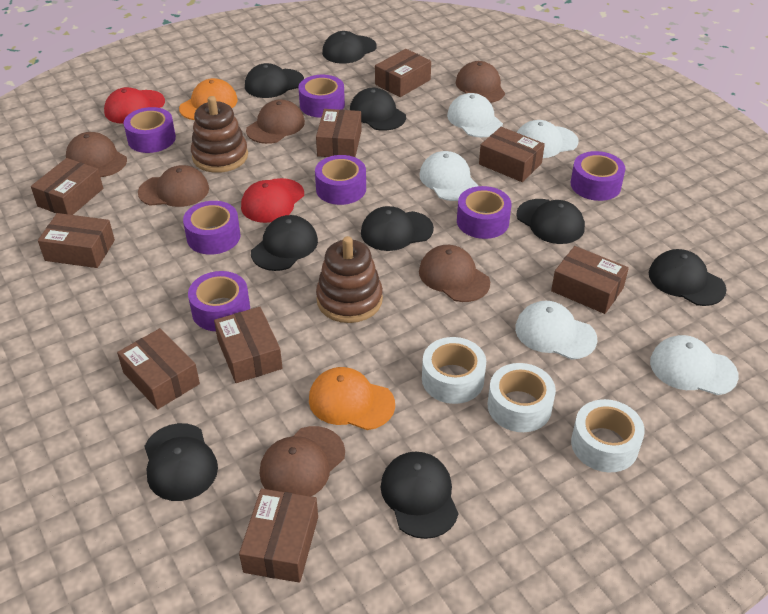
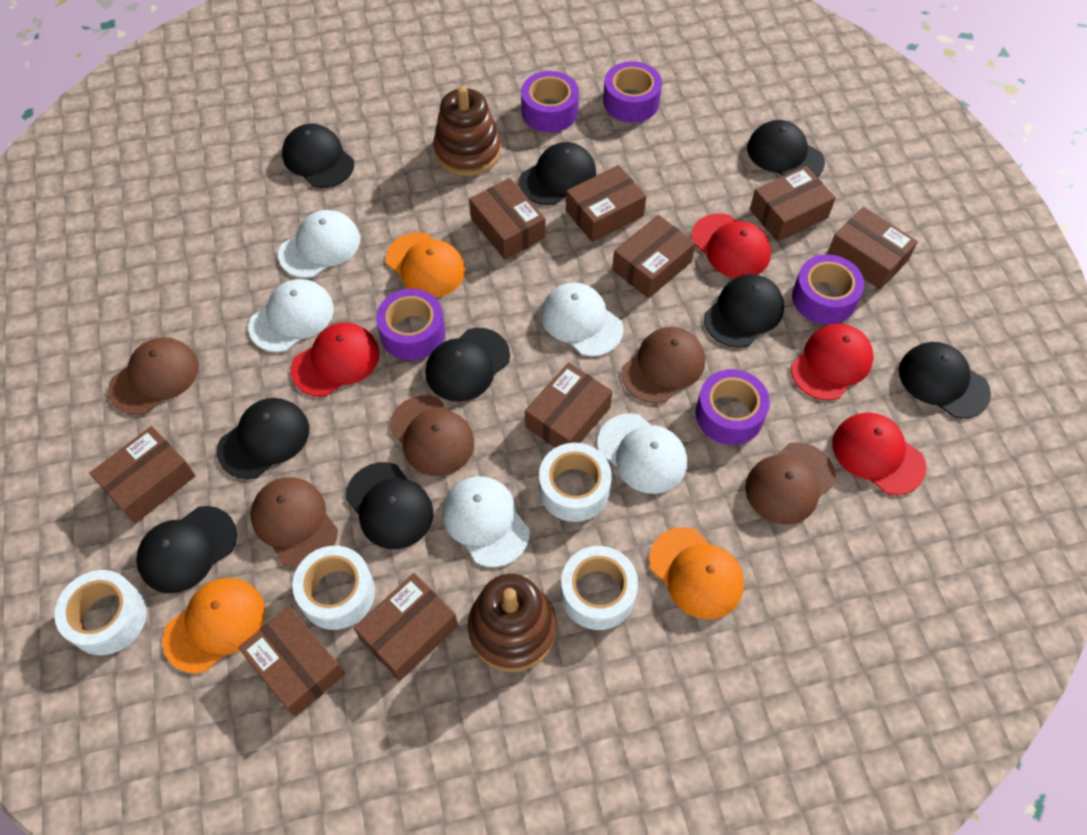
brown cap: 6 -> 5
orange cap: 2 -> 3
purple tape: 7 -> 5
red cap: 2 -> 4
white tape: 3 -> 4

